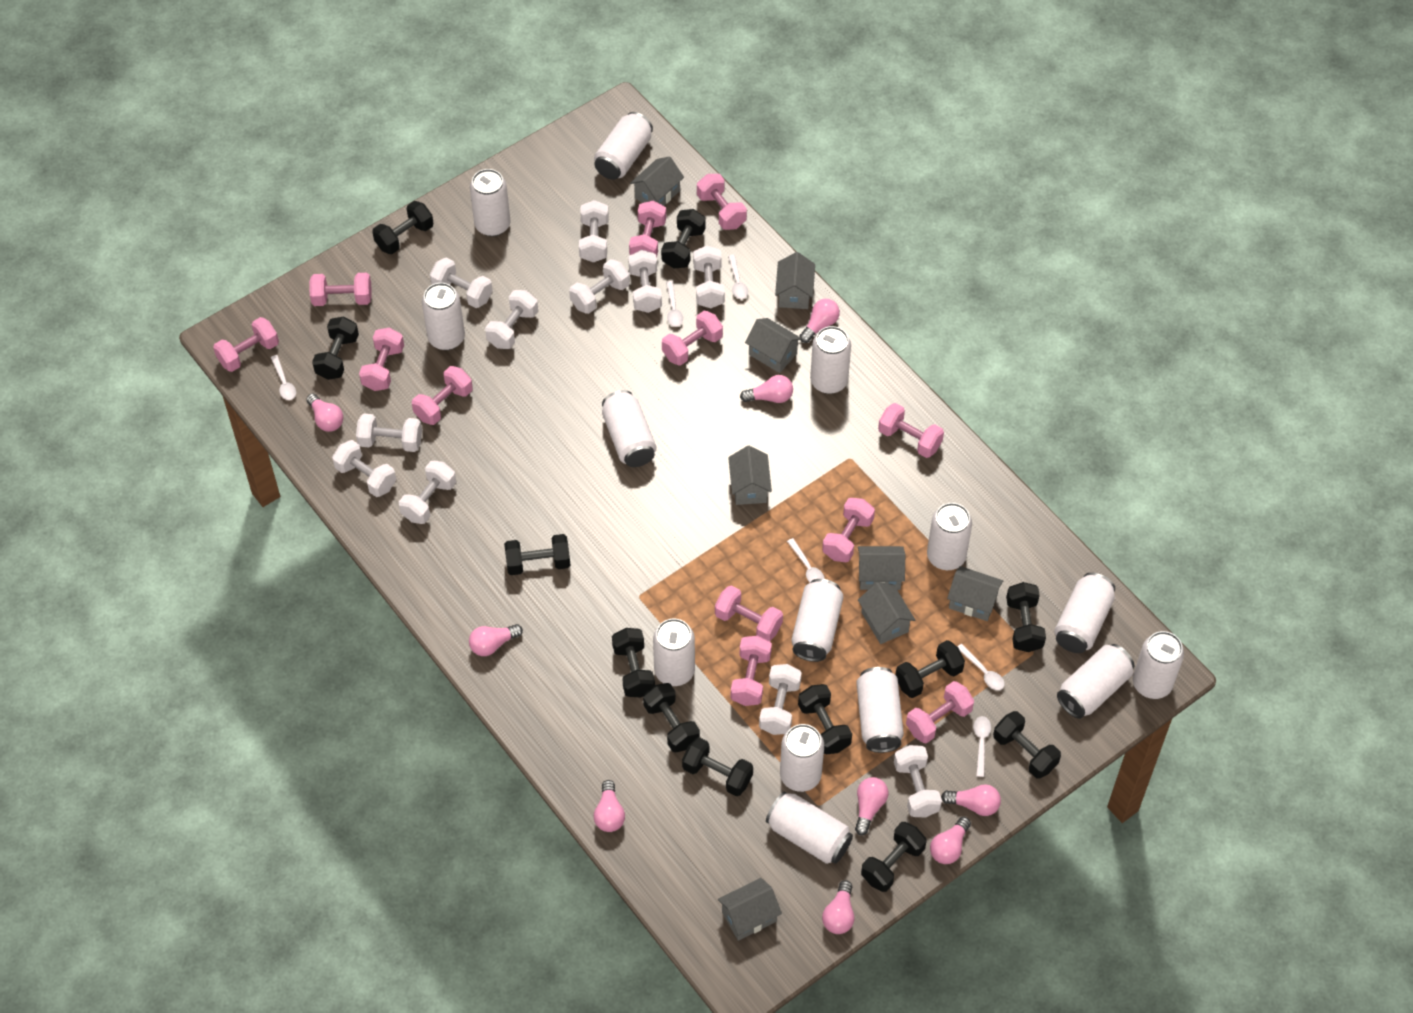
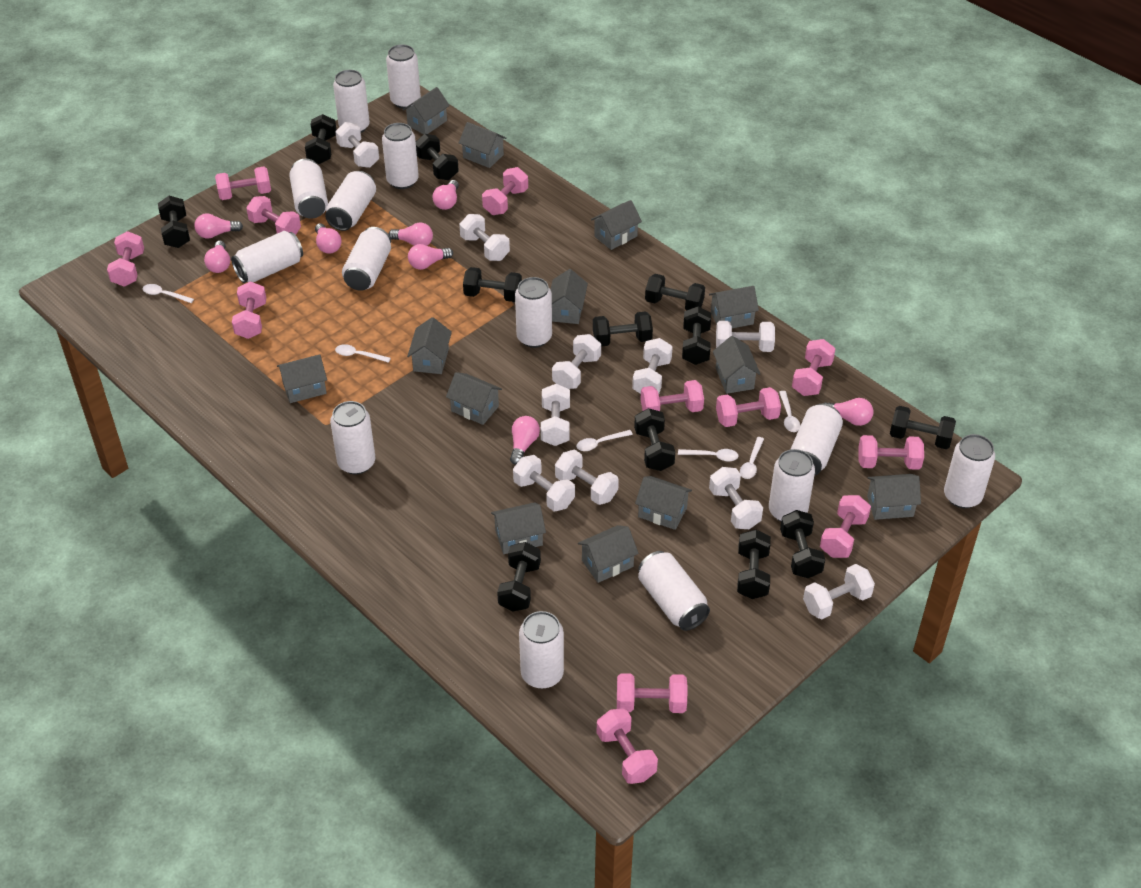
grey house: 8 -> 13
pink light bulb: 9 -> 8
white dumbbell: 11 -> 10

